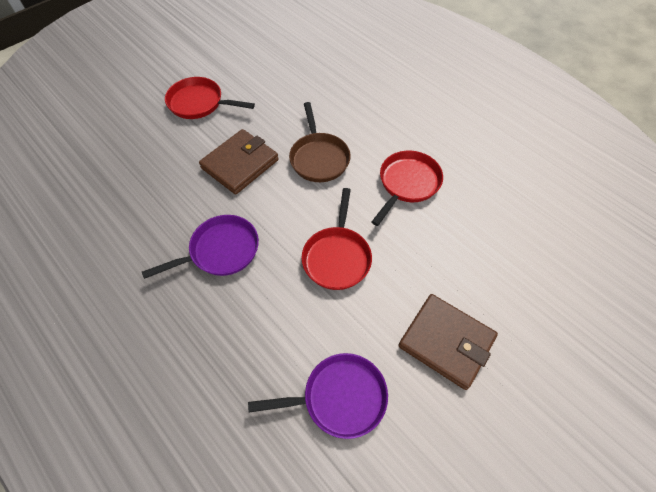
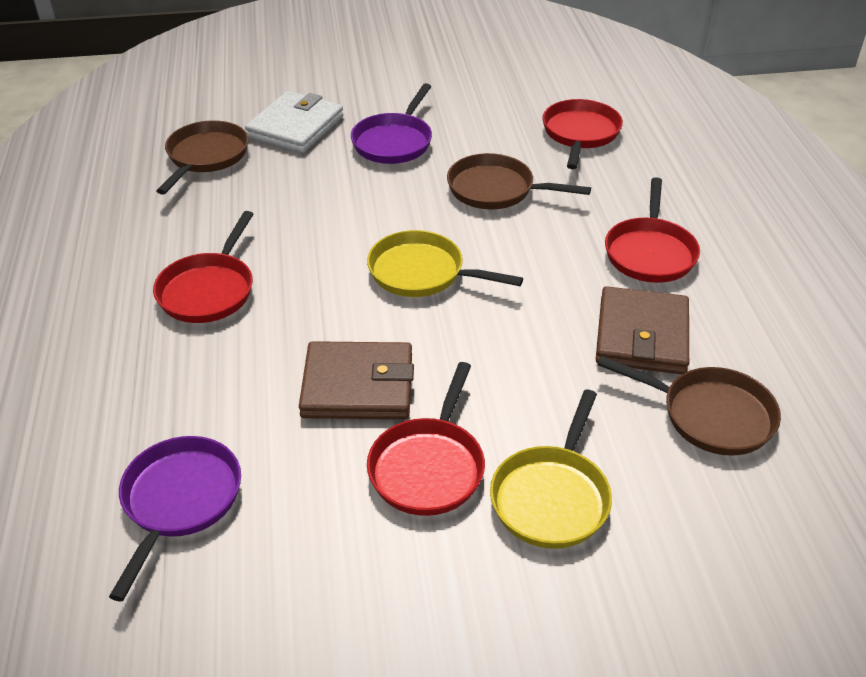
brown pan: 1 -> 3
red pan: 3 -> 4
white wallet: 0 -> 1
yellow pan: 0 -> 2

